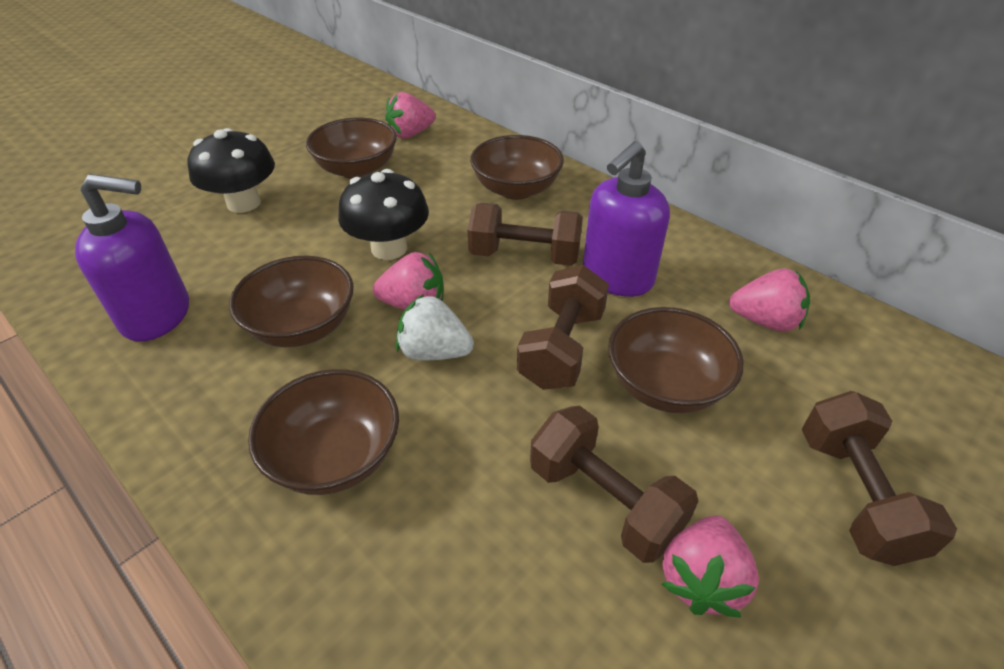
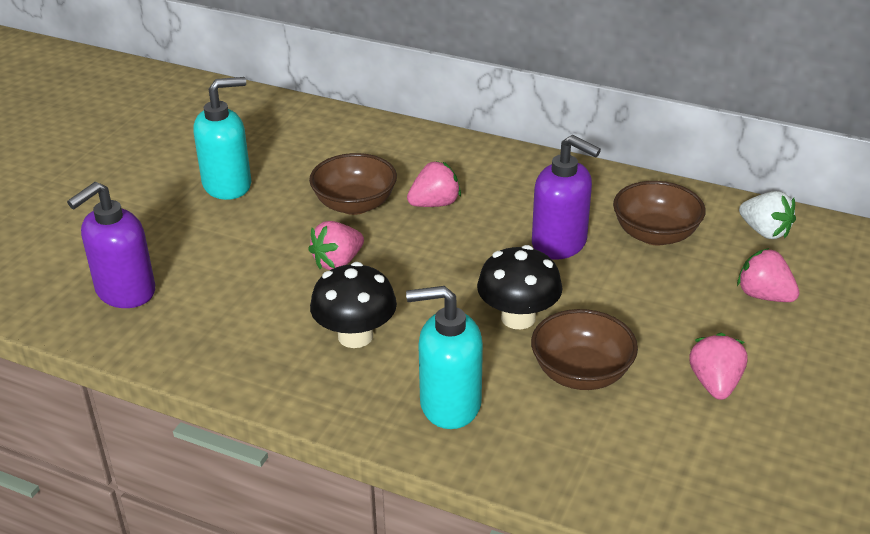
brown bowl: 5 -> 3
brown dumbbell: 4 -> 0
turquoise soap dispenser: 0 -> 2

